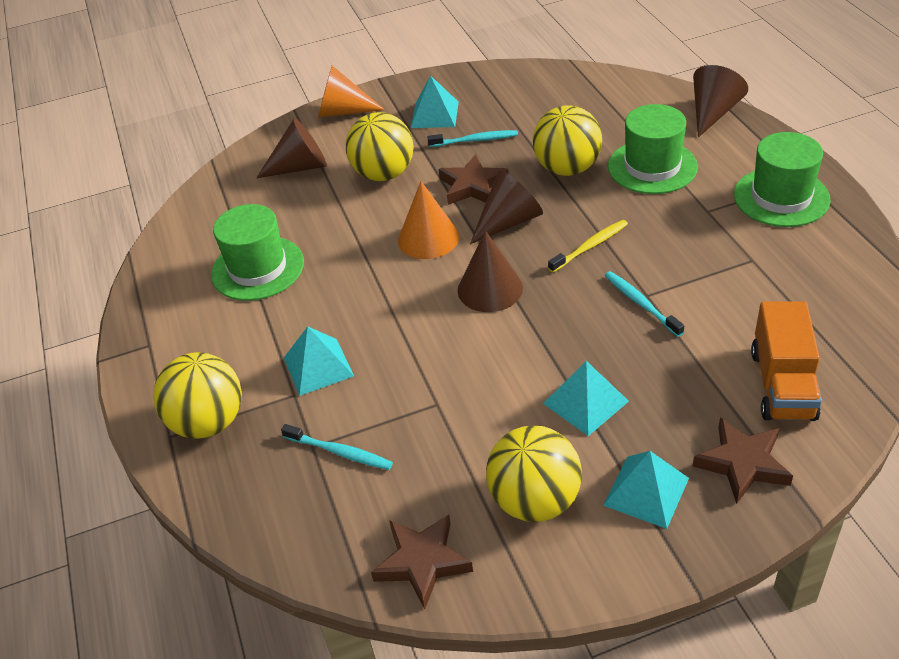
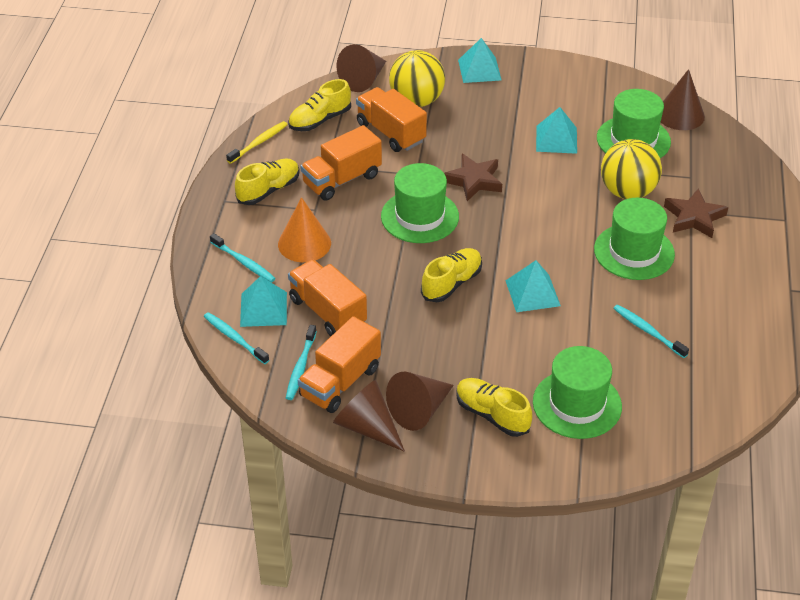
brown star: 3 -> 2
green hat: 3 -> 4
orange cone: 2 -> 1
orange truck: 1 -> 4
turquoise toothbrush: 3 -> 4
yellow ball: 4 -> 2
yellow shoe: 0 -> 4

